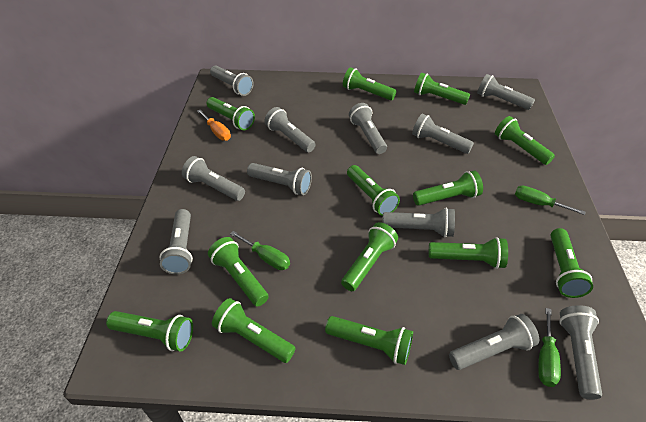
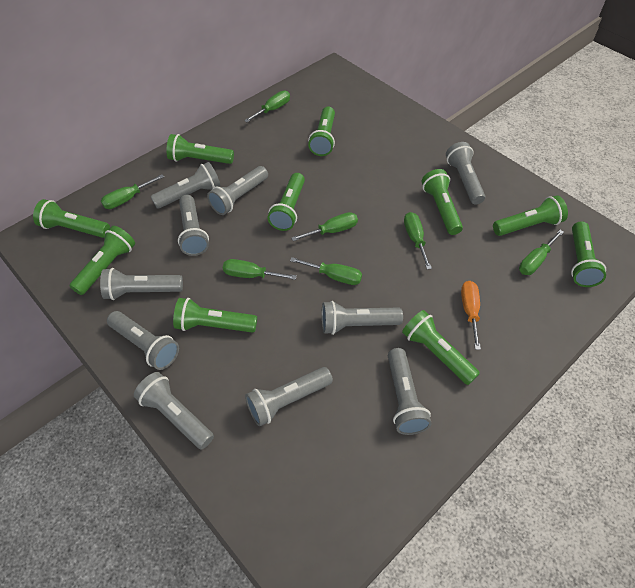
green flashlight: 13 -> 10
green screwdriver: 3 -> 7
grey flashlight: 11 -> 10

